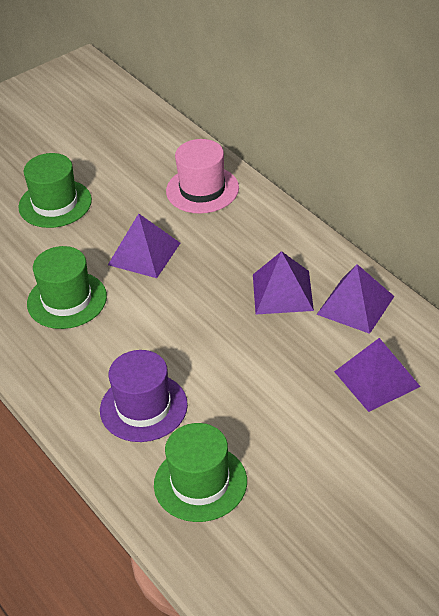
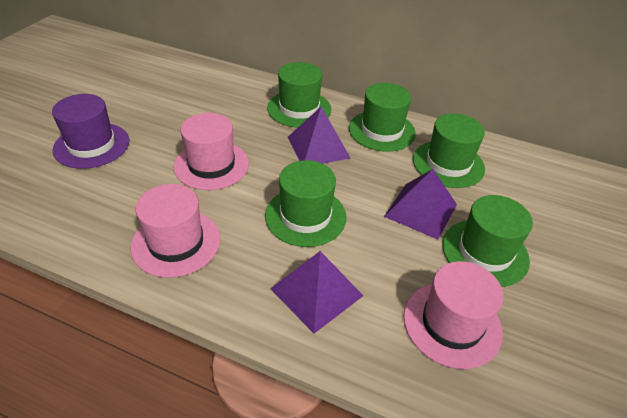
green hat: 3 -> 5
pink hat: 1 -> 3
purple pyramid: 4 -> 3

